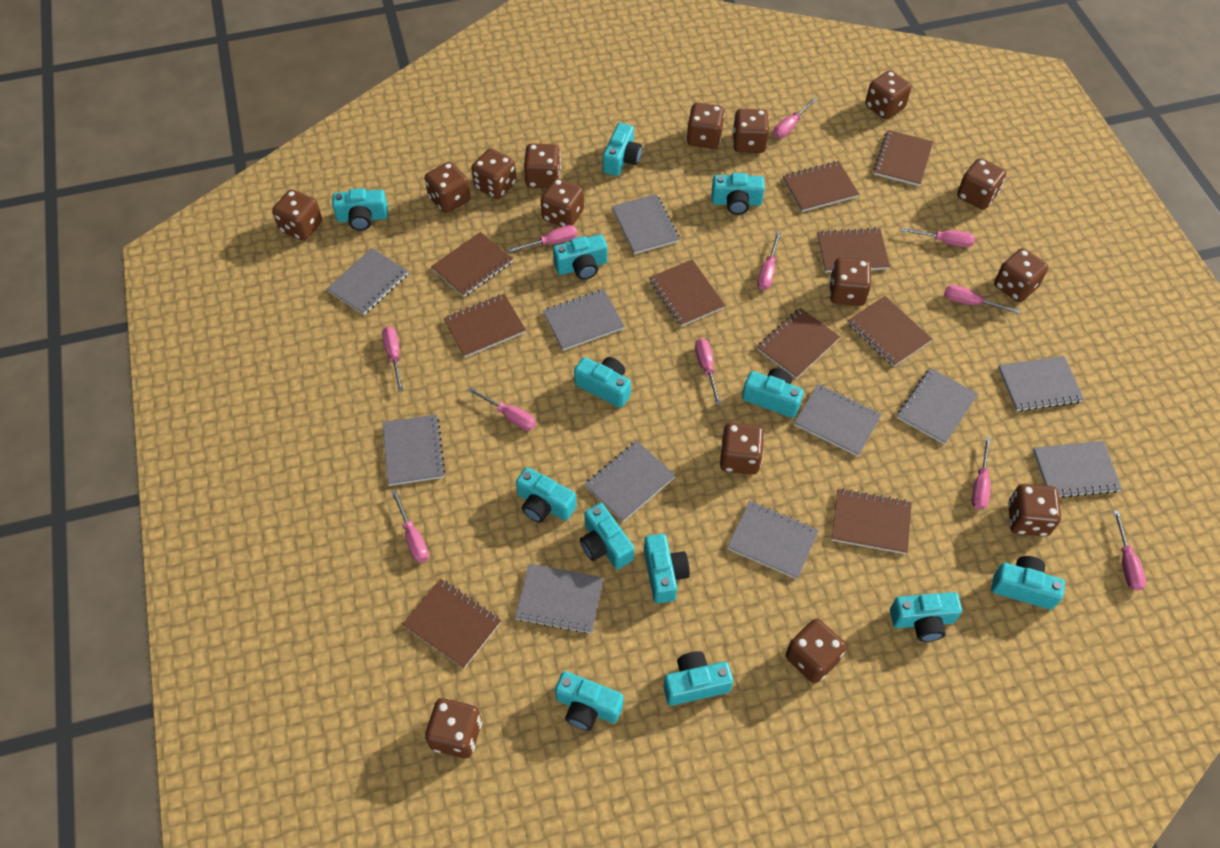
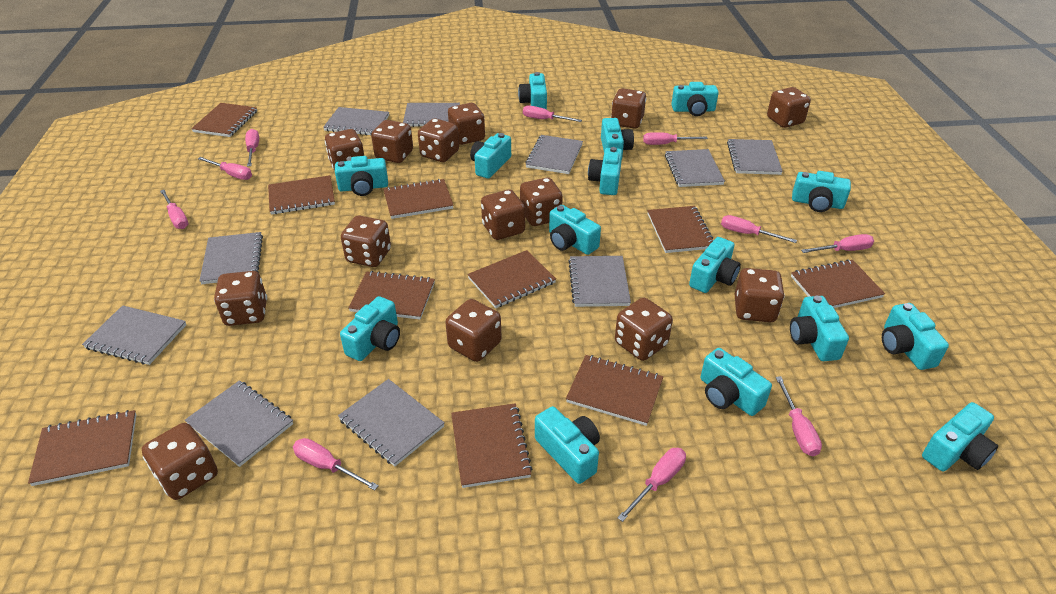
brown dice: 15 -> 14
grey notebook: 11 -> 10
pink screwdriver: 11 -> 10
turquoise camera: 13 -> 15

